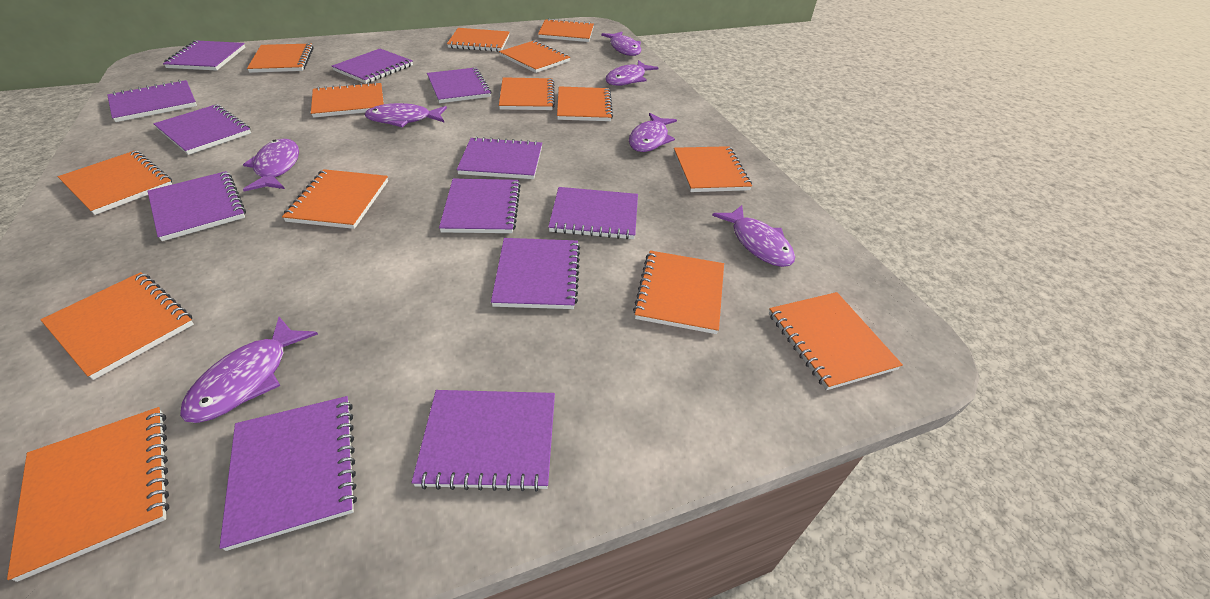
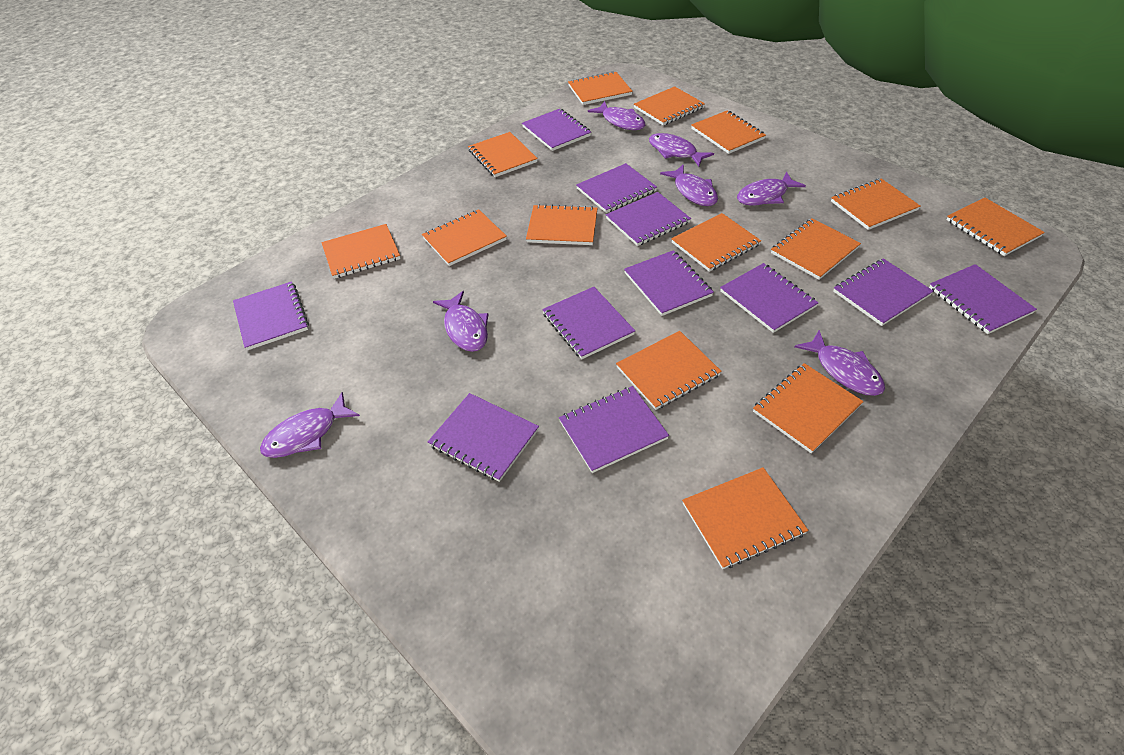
purple notebook: 12 -> 11

